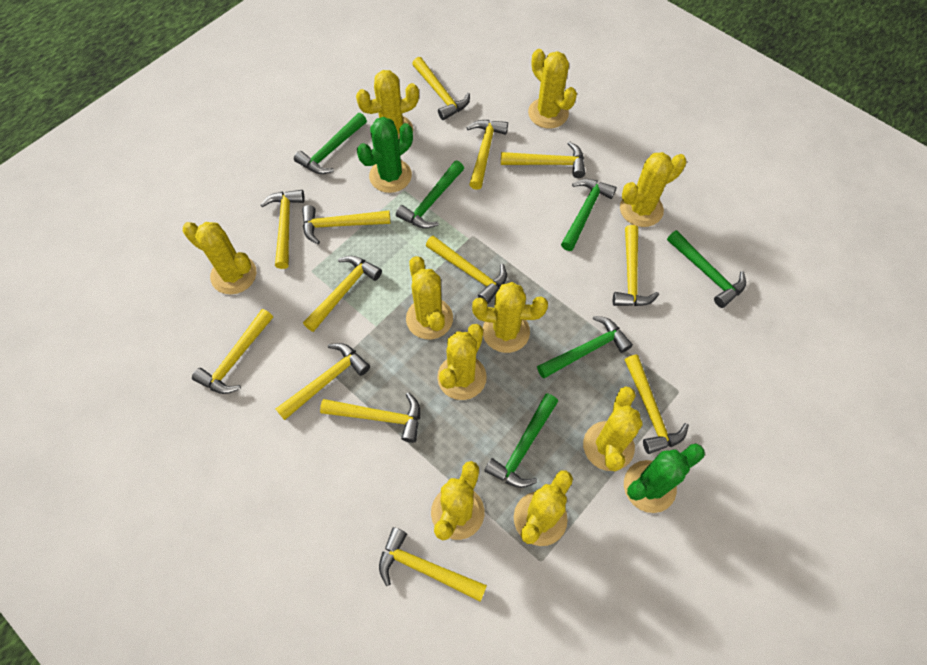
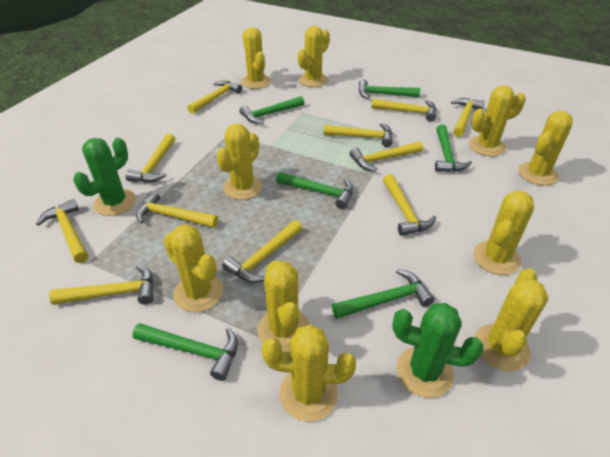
yellow hammer: 13 -> 11

